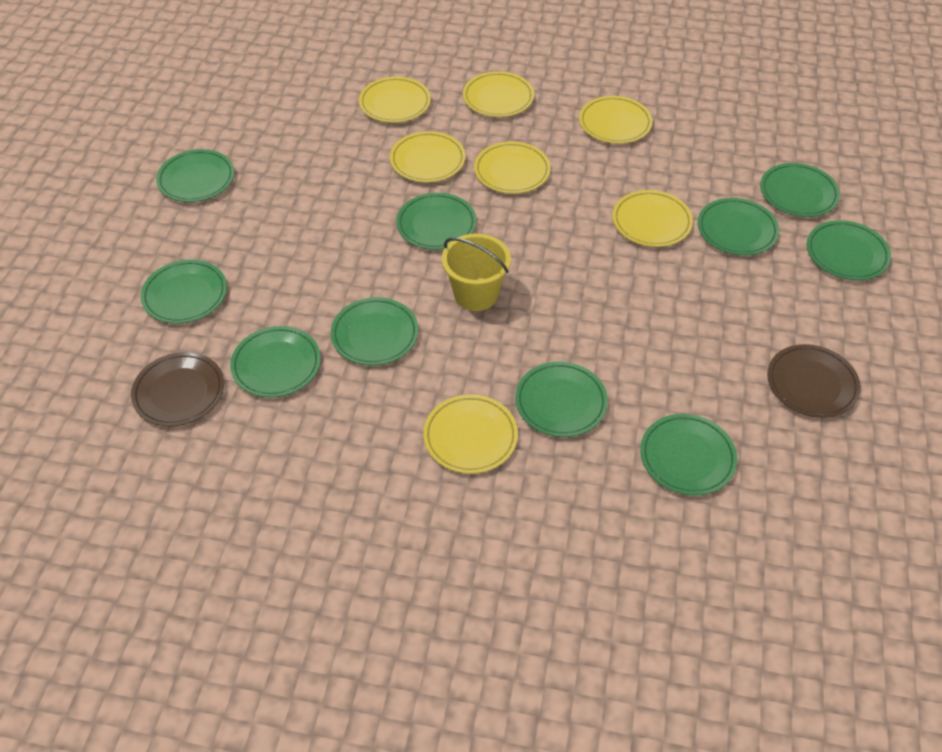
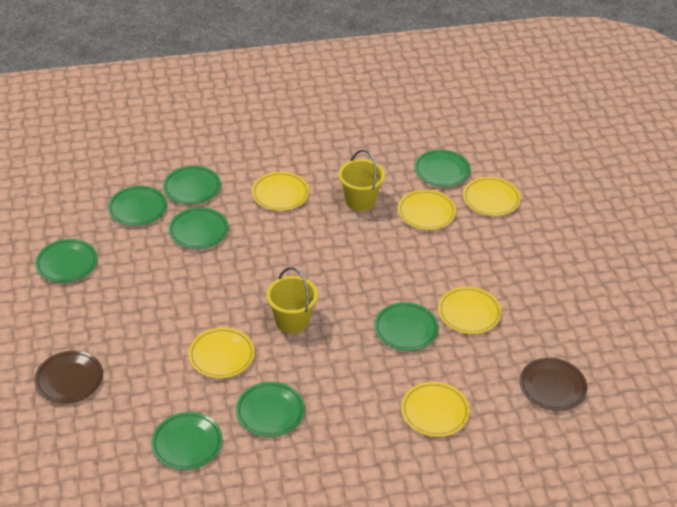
green plate: 10 -> 8
yellow bucket: 1 -> 2
yellow plate: 7 -> 6

